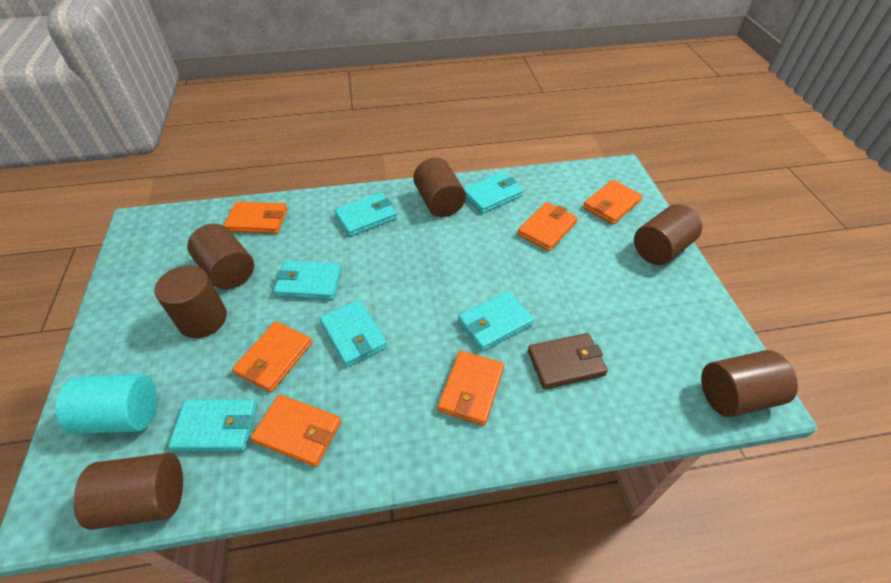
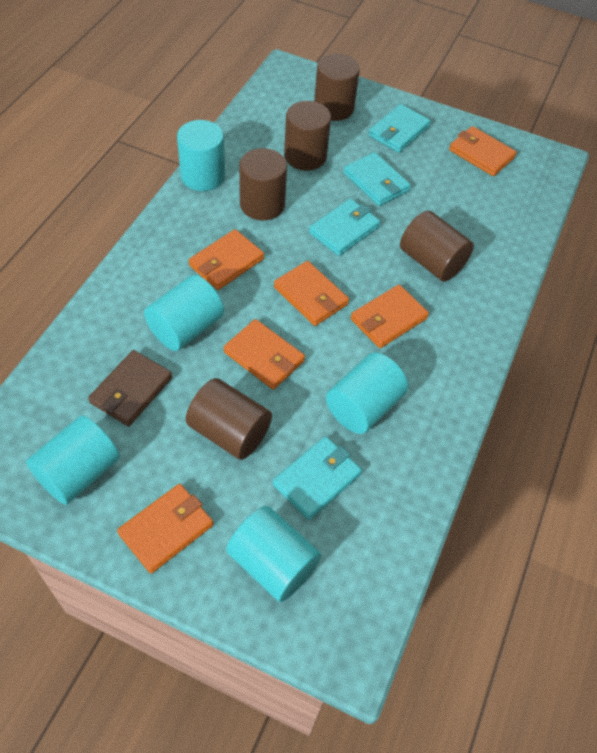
brown cylinder: 6 -> 5
turquoise cylinder: 1 -> 5
turquoise wallet: 6 -> 4

